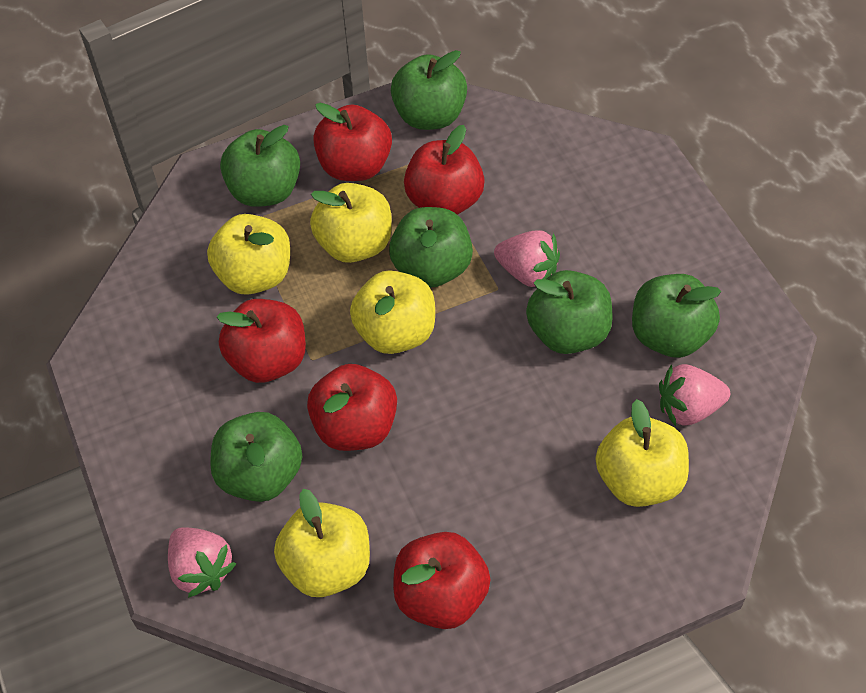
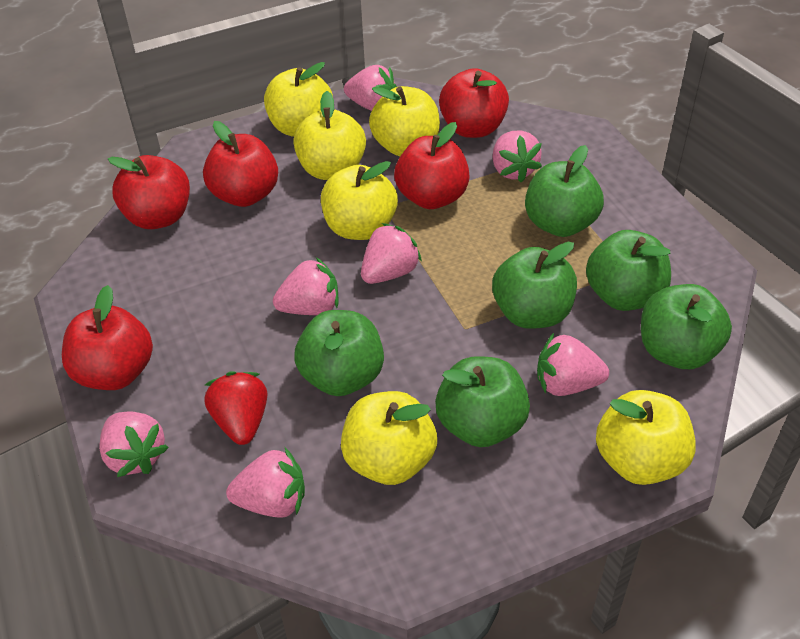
pink strawberry: 3 -> 7
red strawberry: 0 -> 1
yellow apple: 5 -> 6

